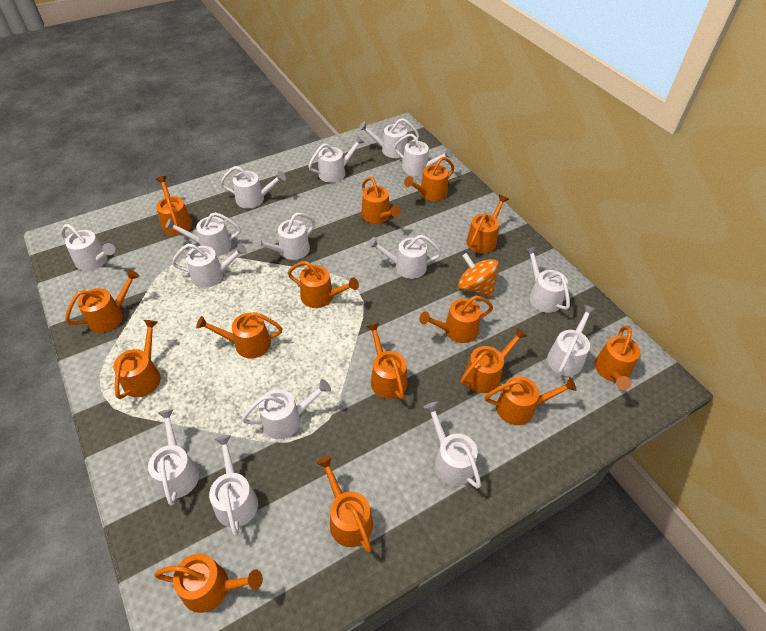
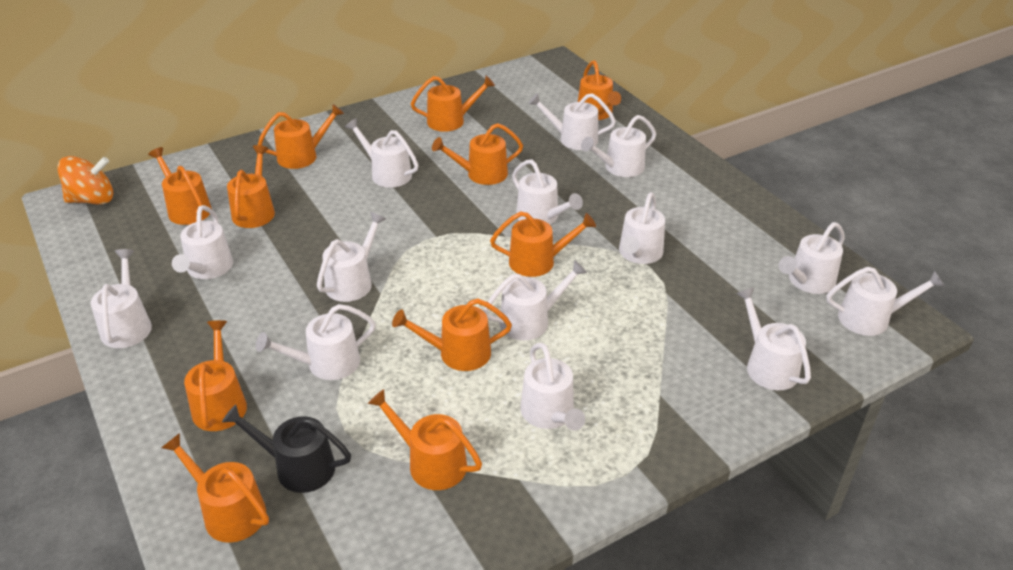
black watering can: 0 -> 1
orange watering can: 15 -> 11
white watering can: 15 -> 14

